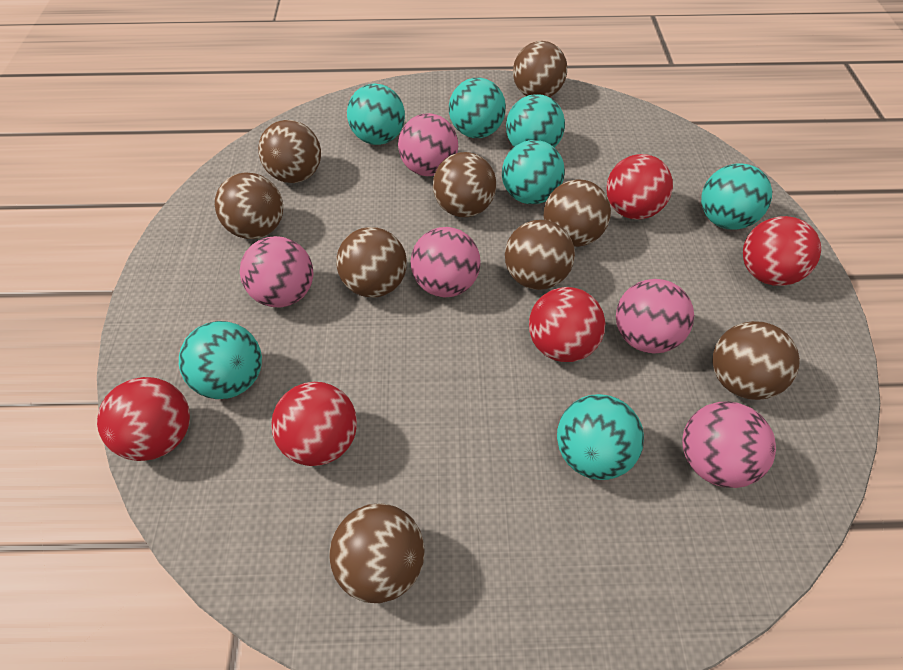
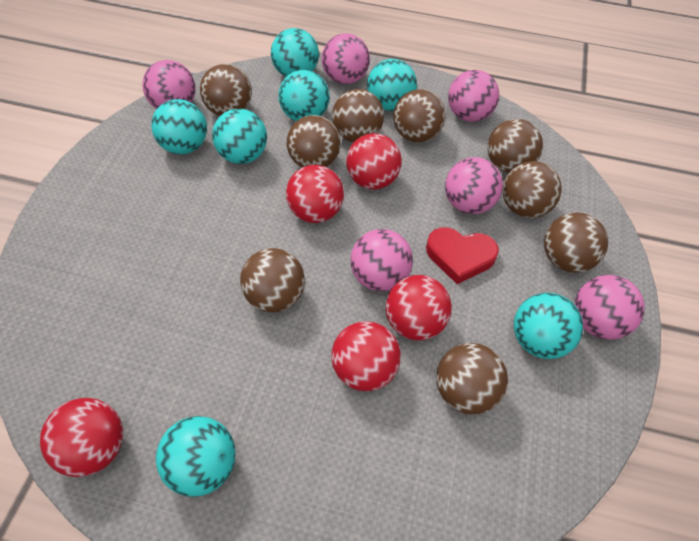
pink ball: 5 -> 6
red heart: 0 -> 1

